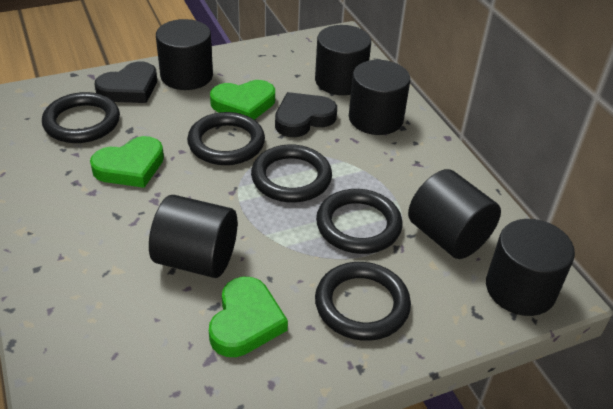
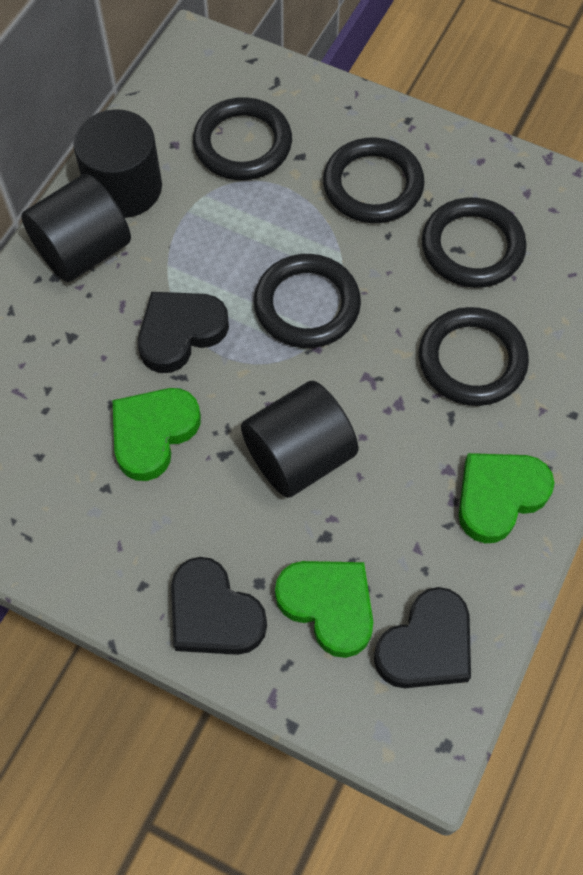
black cylinder: 6 -> 3
black heart: 2 -> 3

